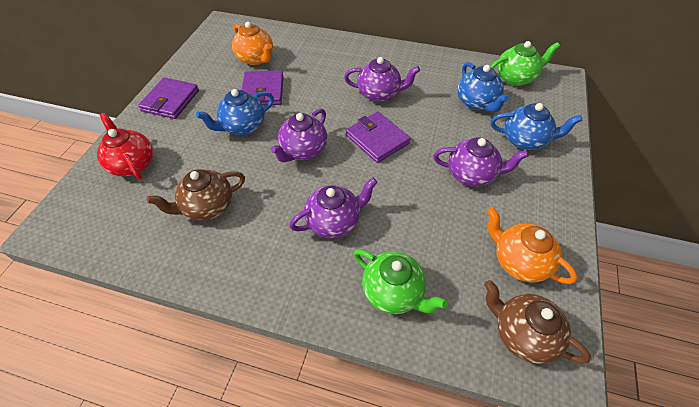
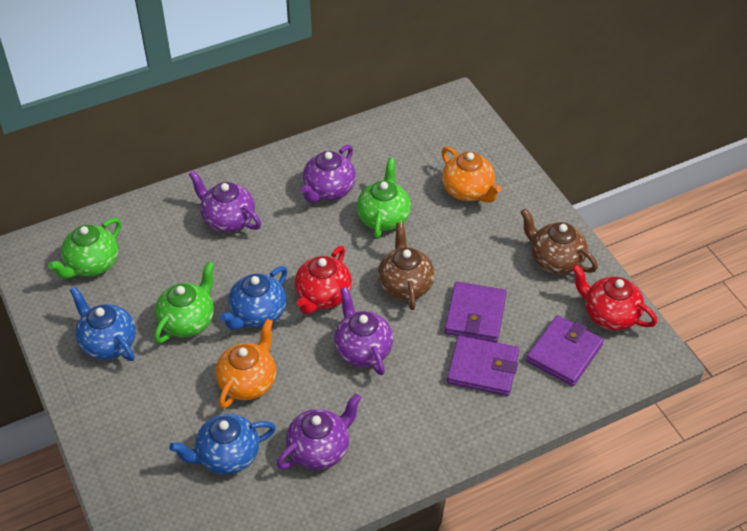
green teapot: 2 -> 3
red teapot: 1 -> 2

